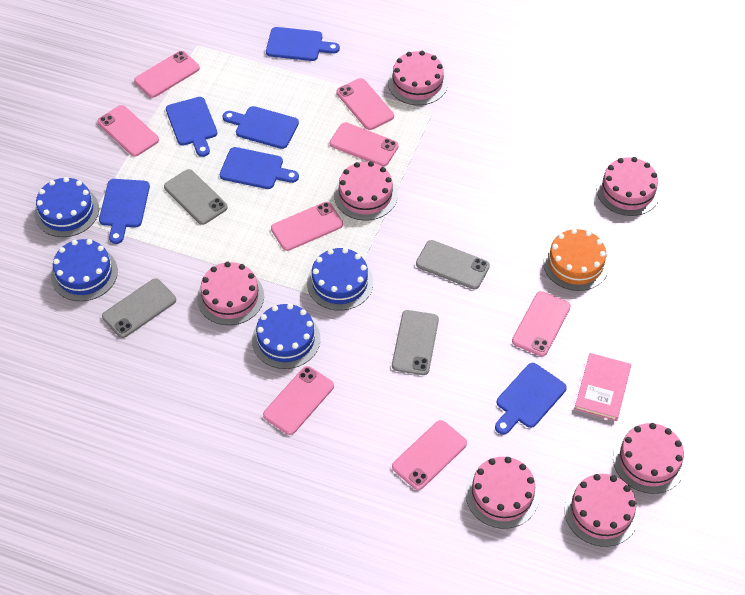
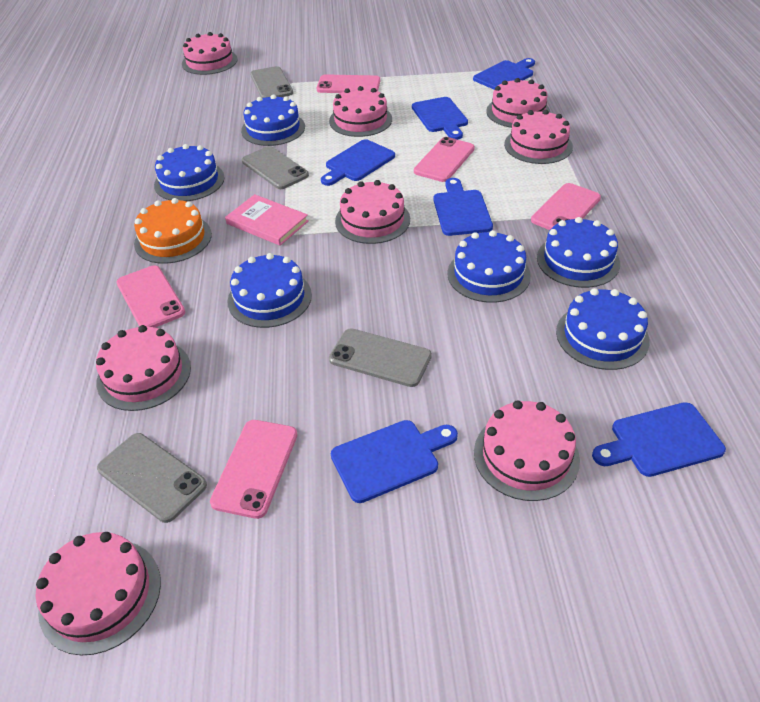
blue cake: 4 -> 6
pink cake: 7 -> 8
pink phone: 8 -> 5

